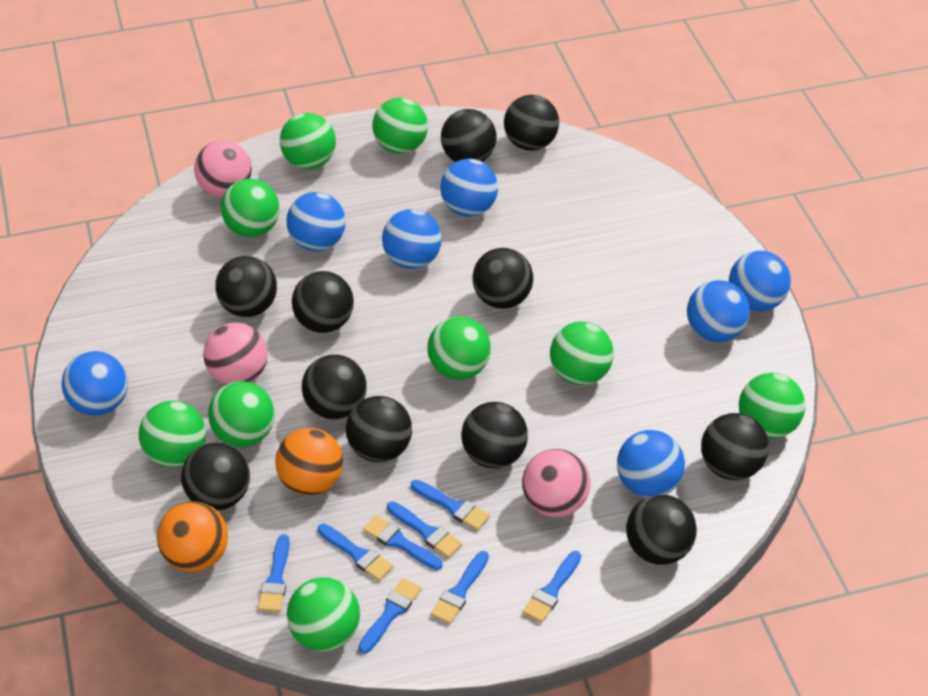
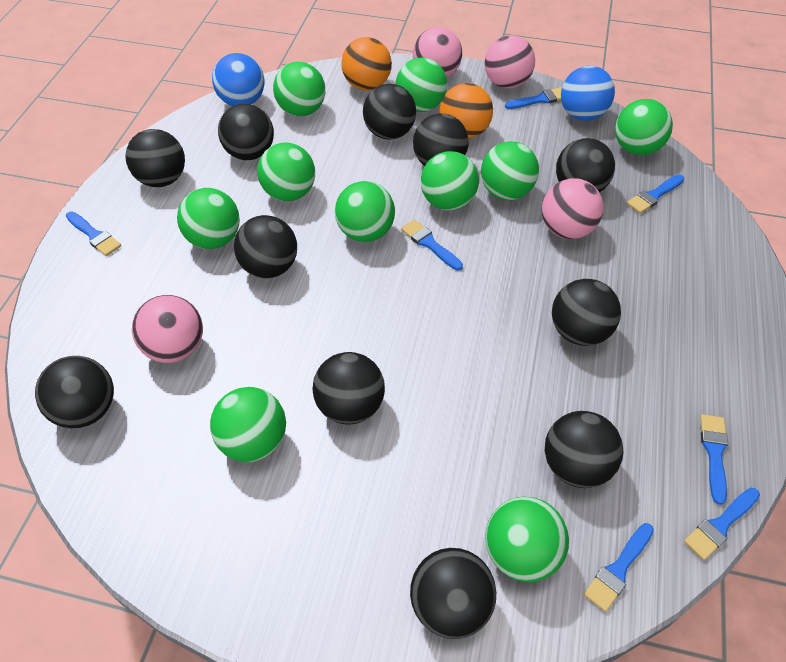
blue ball: 7 -> 2
blue brush: 8 -> 7
green ball: 9 -> 10
pink ball: 3 -> 4

